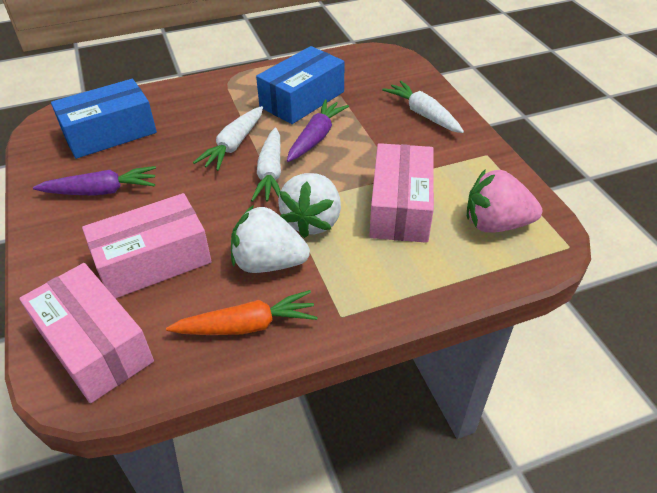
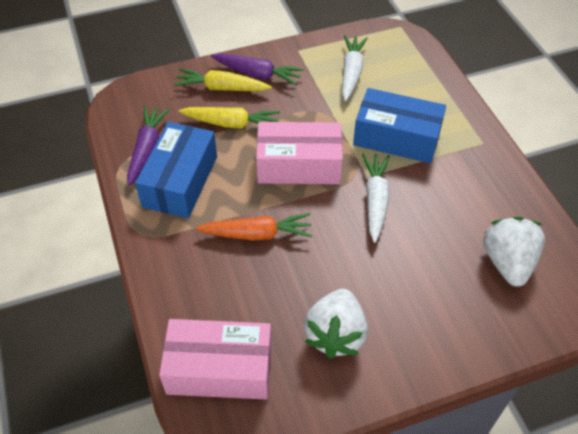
pink box: 3 -> 2
pink strawberry: 1 -> 0
white carrot: 3 -> 2
yellow carrot: 0 -> 2

